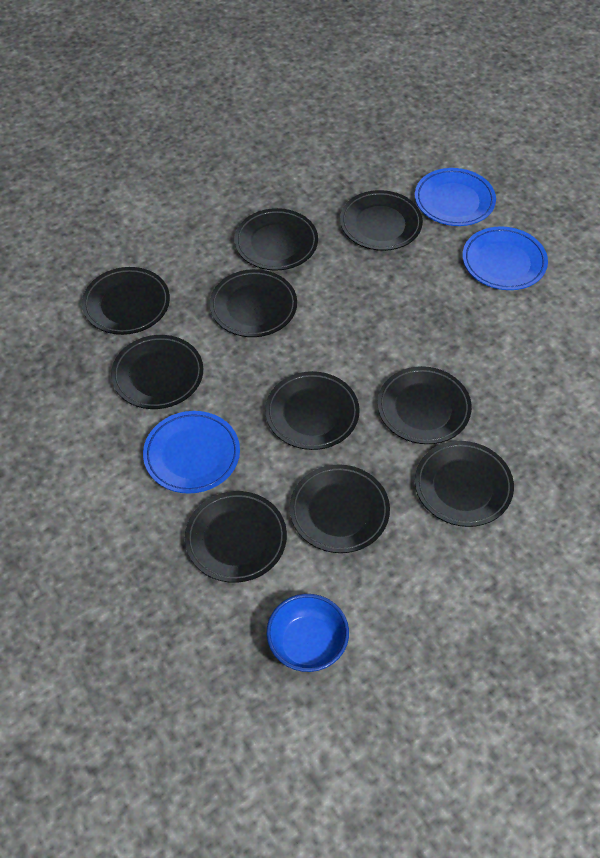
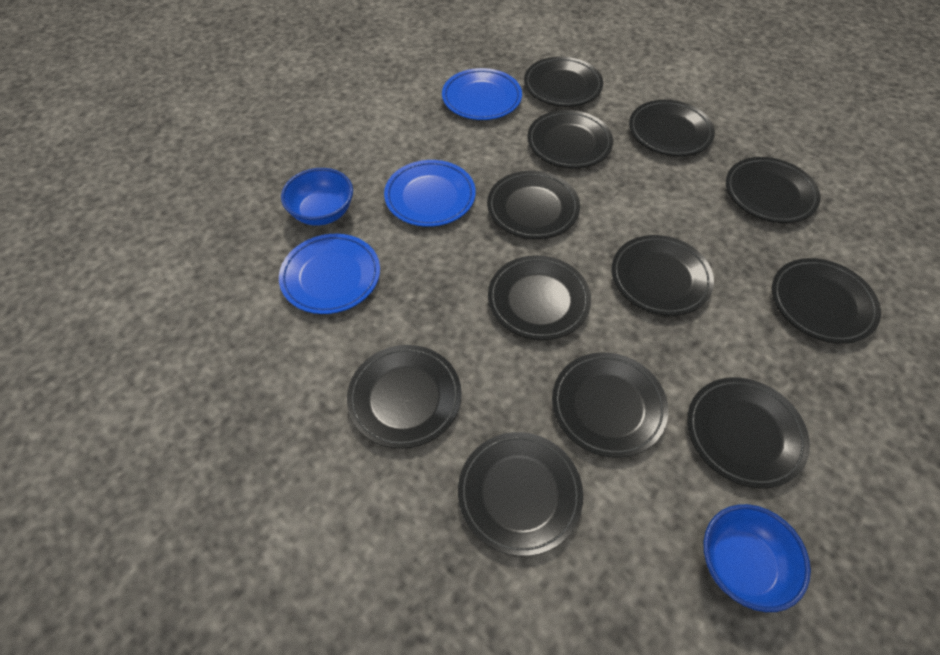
black plate: 10 -> 12
blue bowl: 1 -> 2

